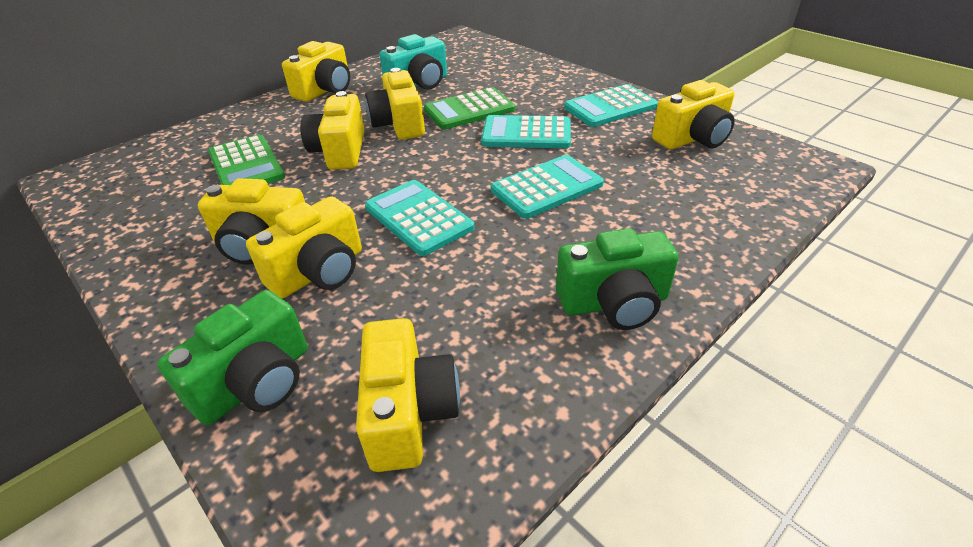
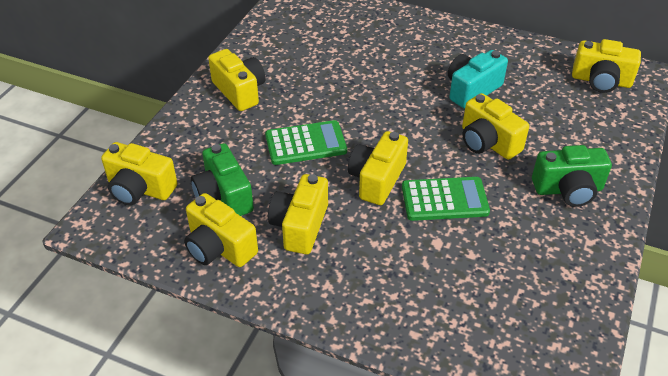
turquoise calculator: 4 -> 0

